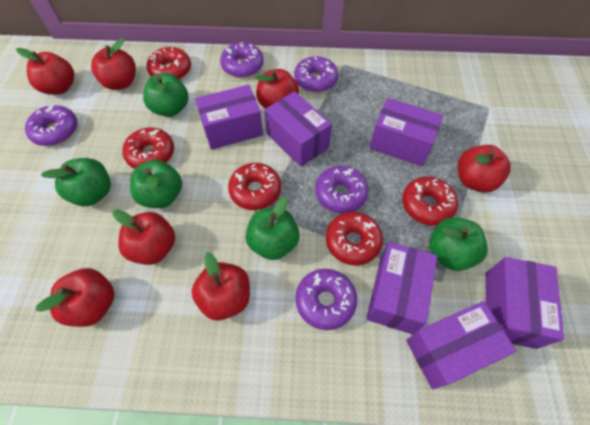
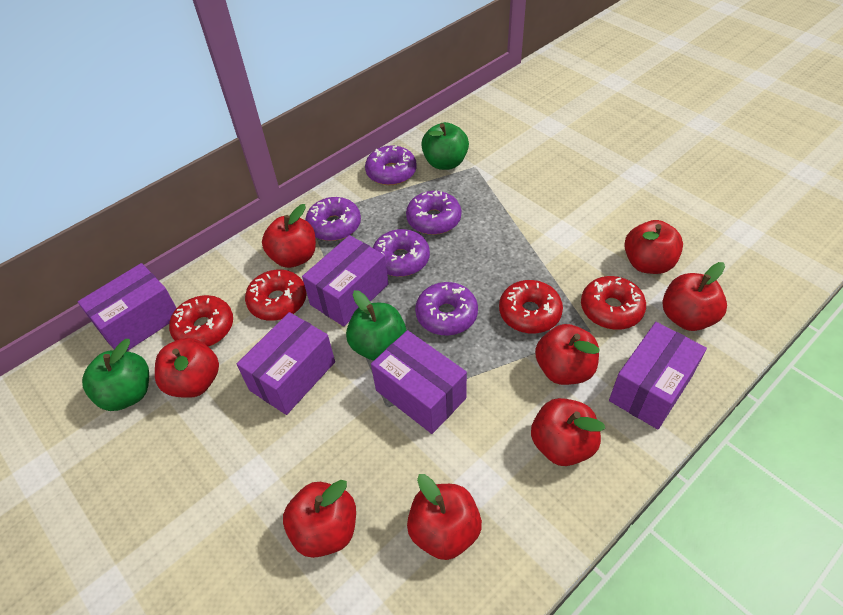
green apple: 5 -> 3
purple box: 6 -> 5
red apple: 7 -> 8
red donut: 5 -> 4

